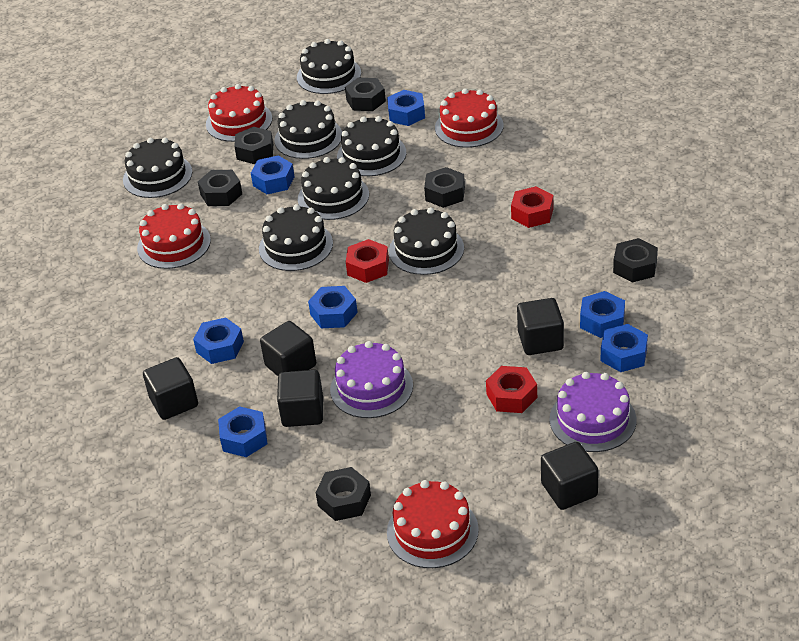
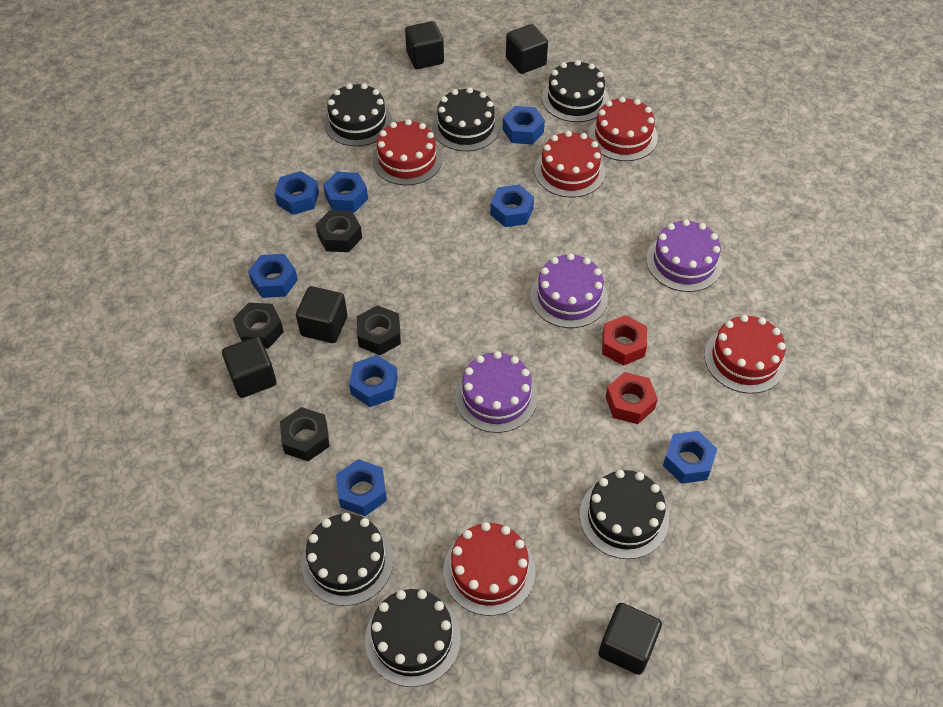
black cake: 7 -> 6
black nut: 6 -> 4
blue nut: 7 -> 8
purple cake: 2 -> 3
red cake: 4 -> 5
red nut: 3 -> 2

